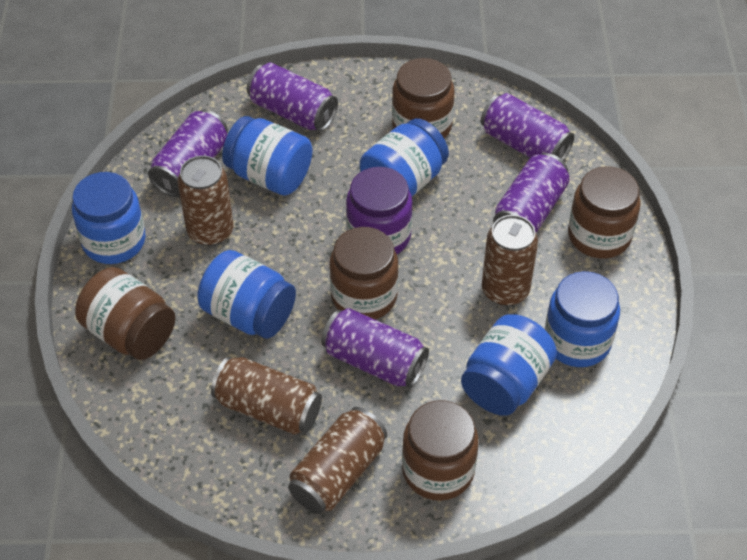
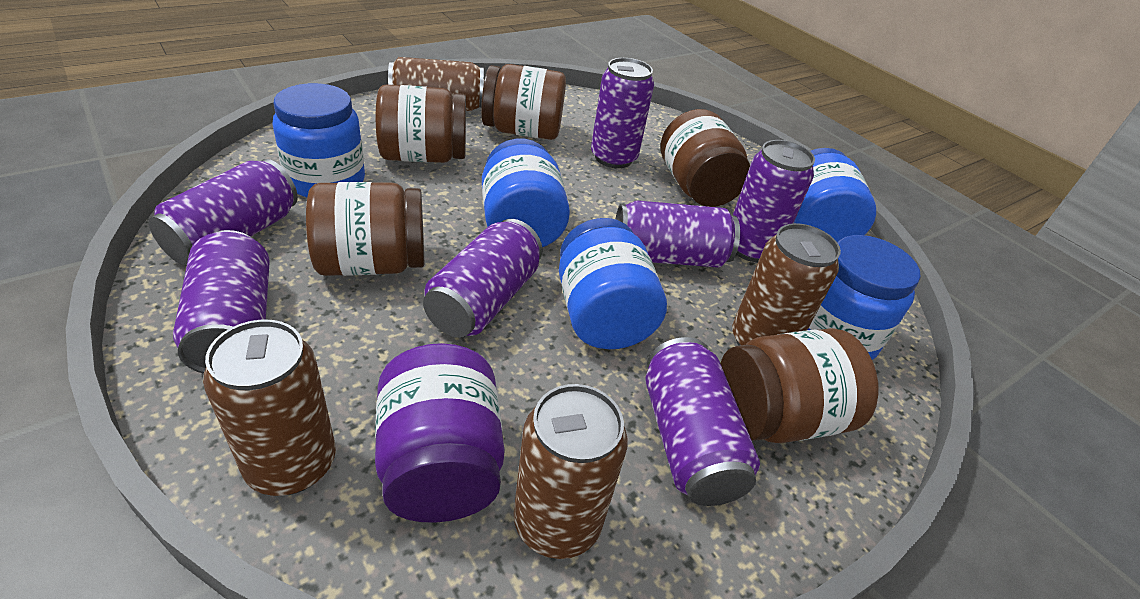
blue jar: 6 -> 5
purple can: 5 -> 7

